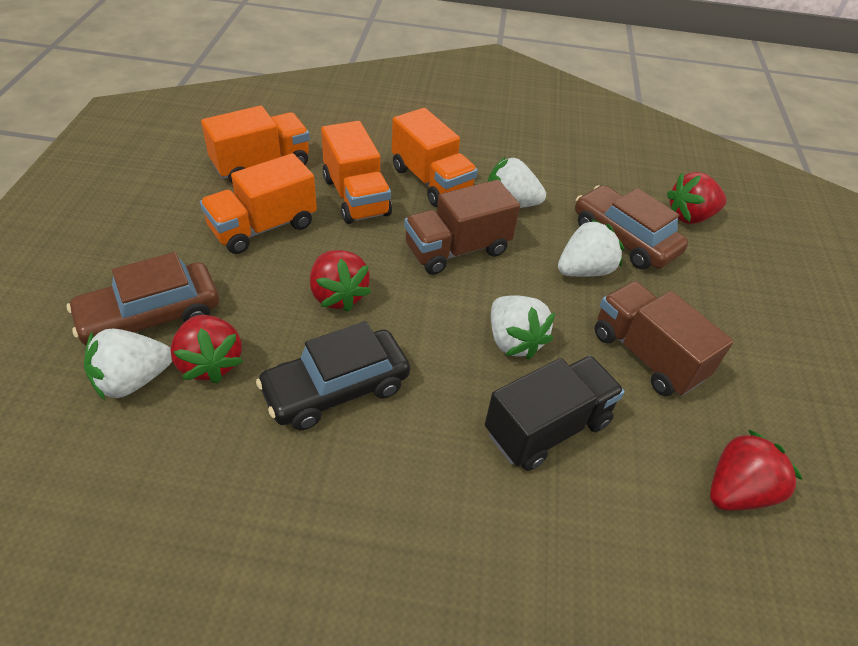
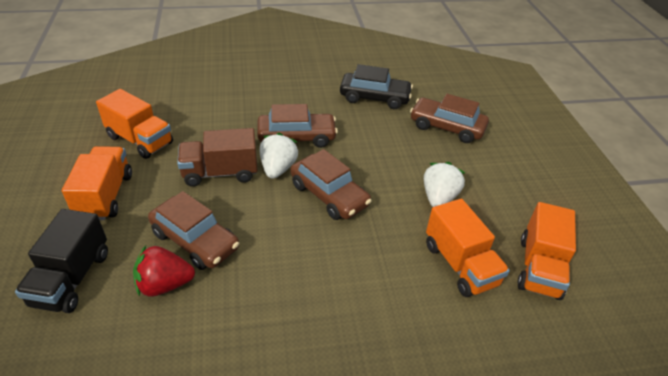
brown car: 2 -> 4
brown truck: 2 -> 1
red strawberry: 4 -> 1
white strawberry: 4 -> 2

